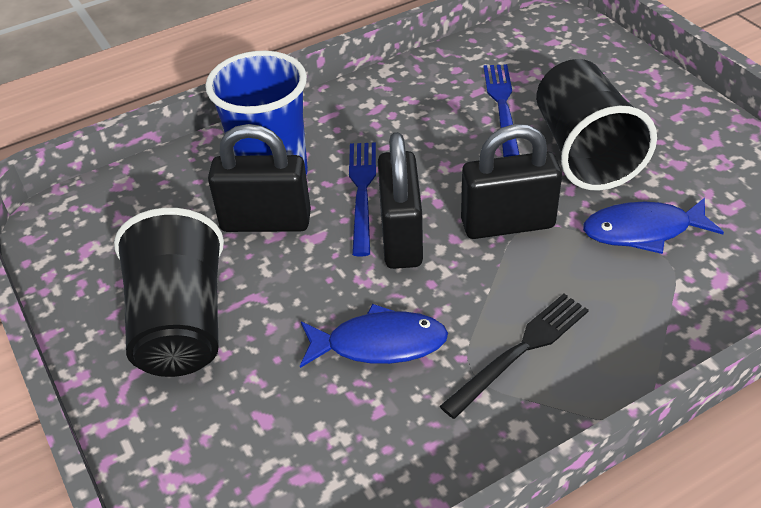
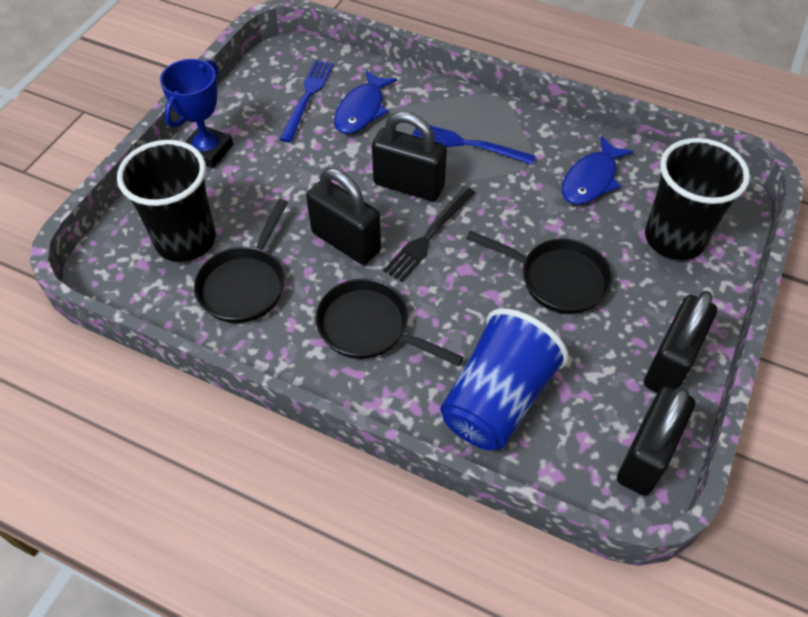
black padlock: 3 -> 4
black pan: 0 -> 3
blue trophy: 0 -> 1

